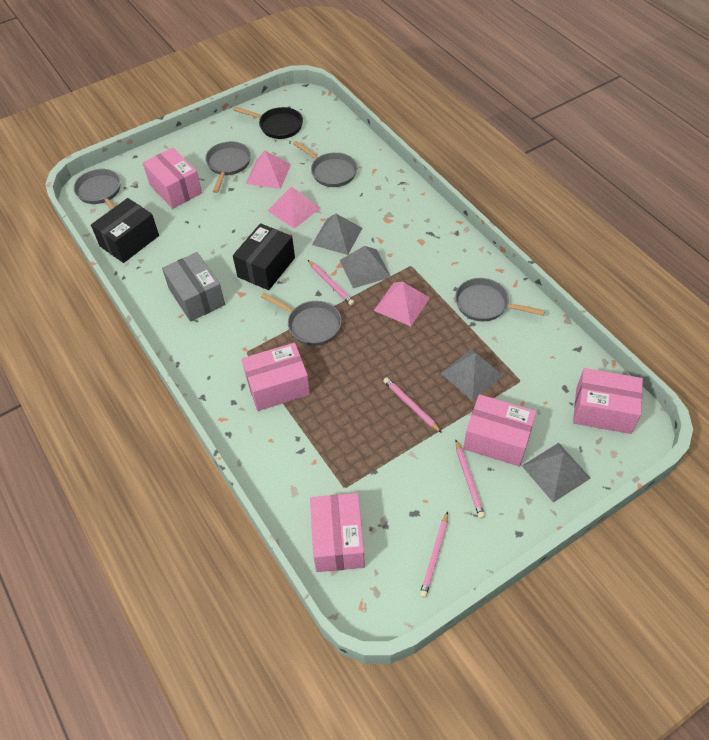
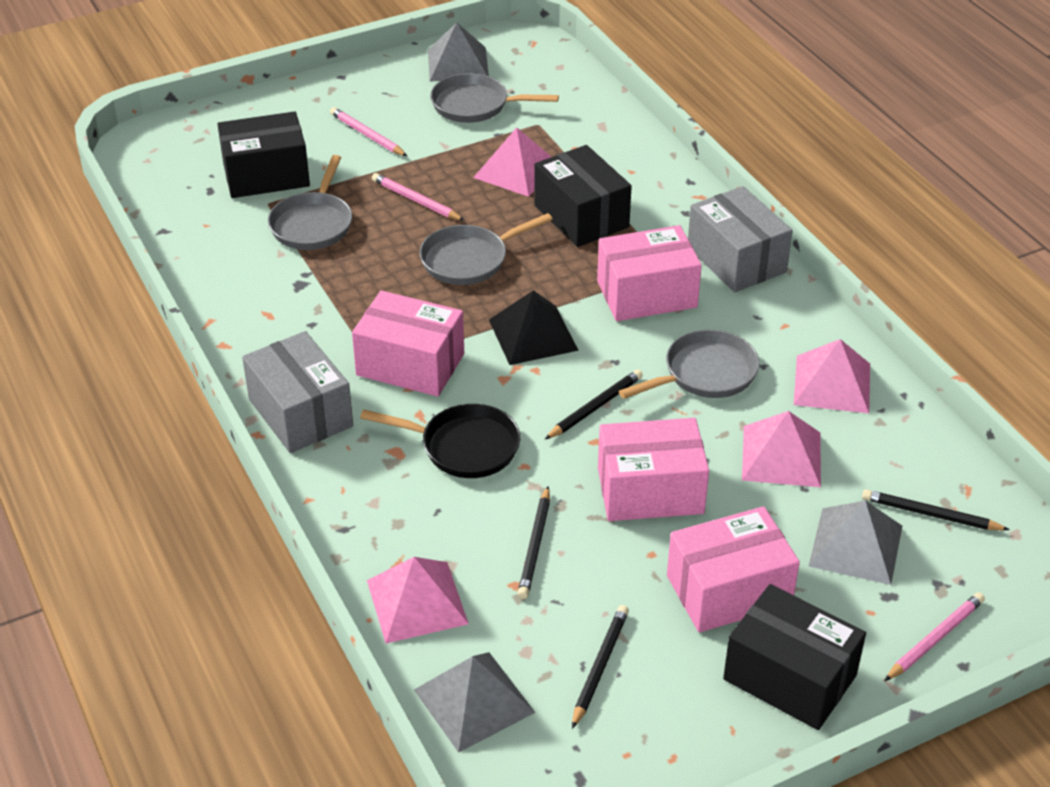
black box: 2 -> 3
black pencil: 0 -> 4
black pyramid: 0 -> 1
grey box: 1 -> 2
grey pan: 5 -> 4
grey pyramid: 4 -> 3
pink box: 5 -> 4
pink pencil: 4 -> 3
pink pyramid: 3 -> 4

